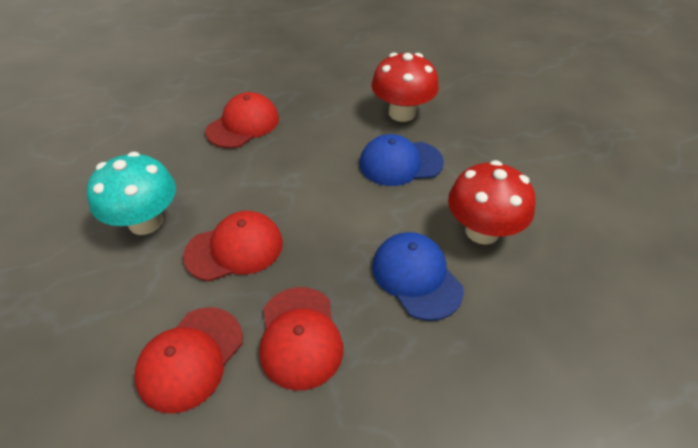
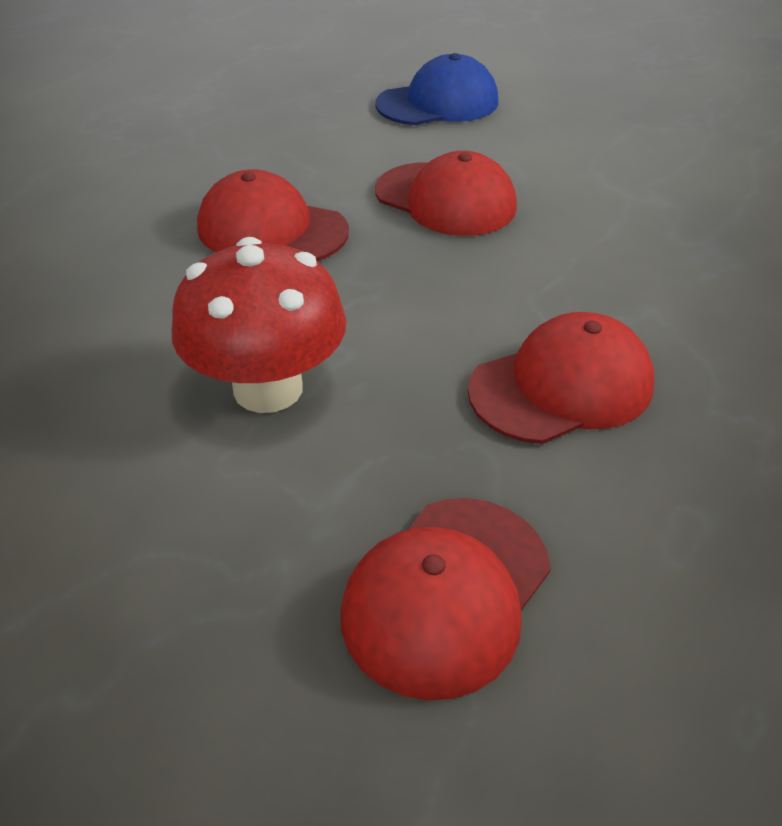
blue cap: 2 -> 1
red mushroom: 2 -> 1
turquoise mushroom: 1 -> 0

